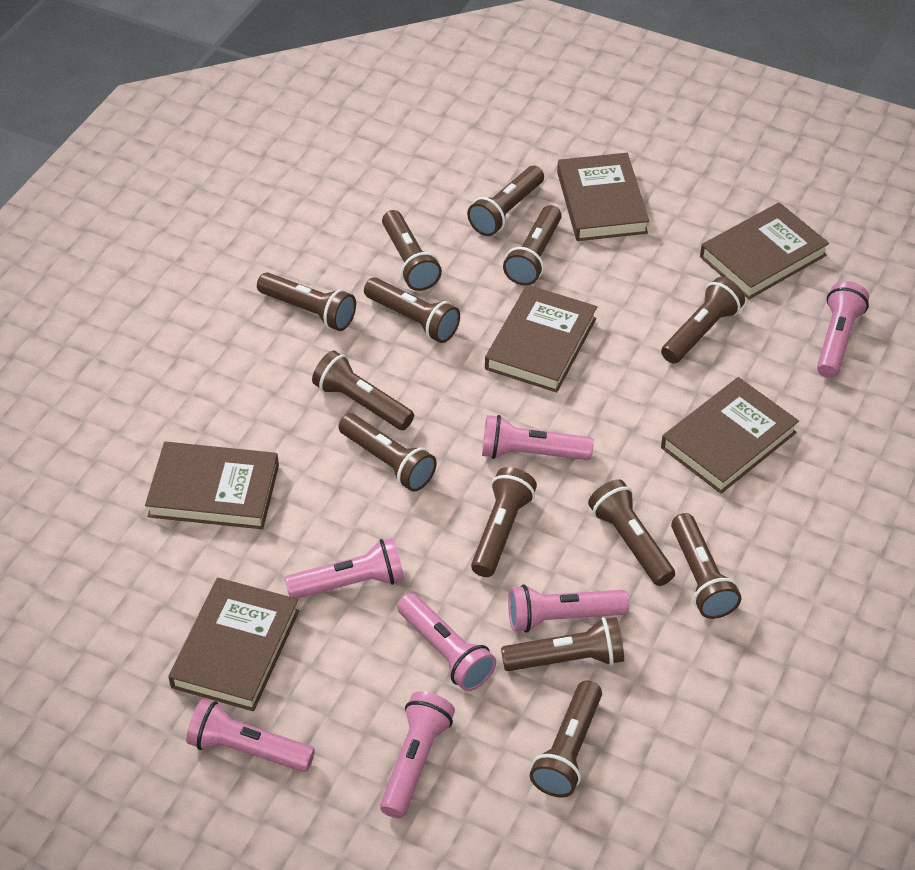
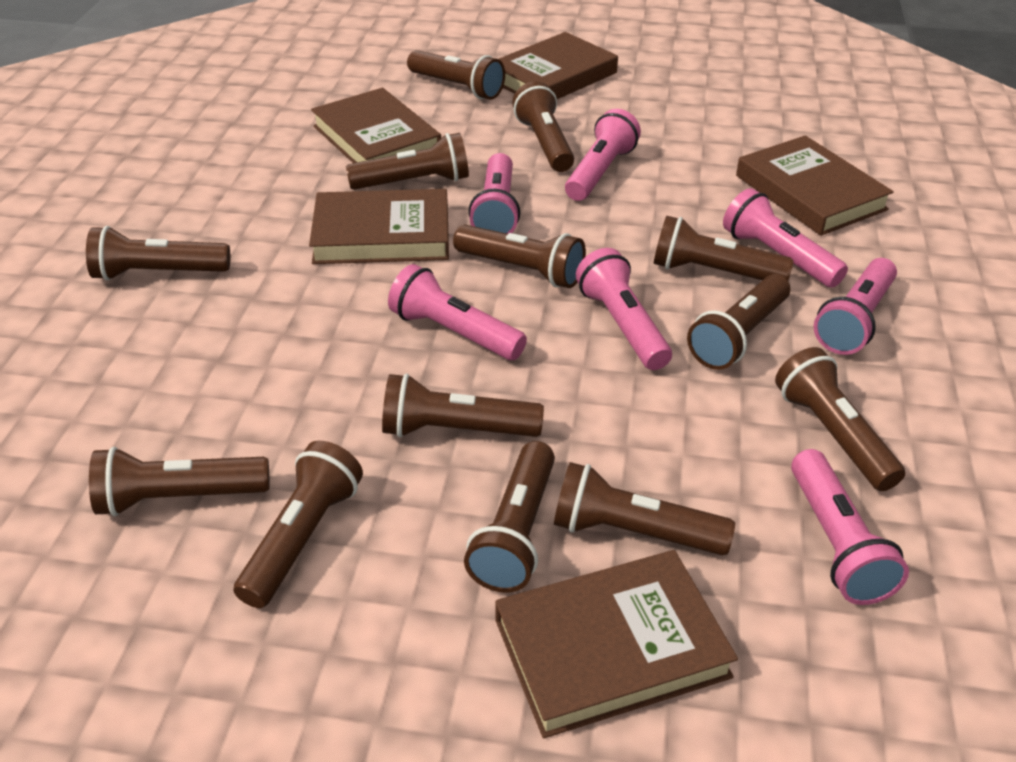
brown book: 6 -> 5

